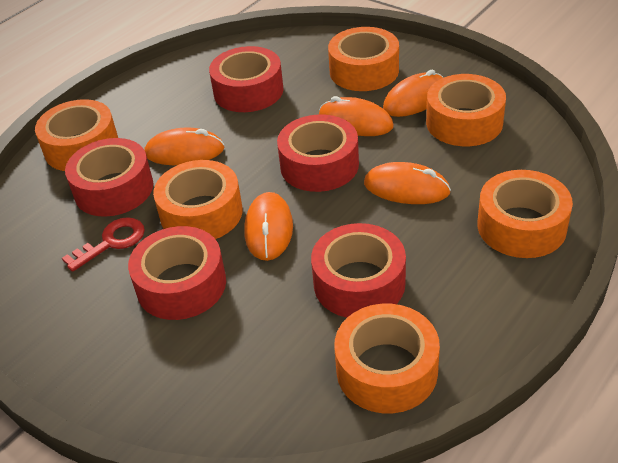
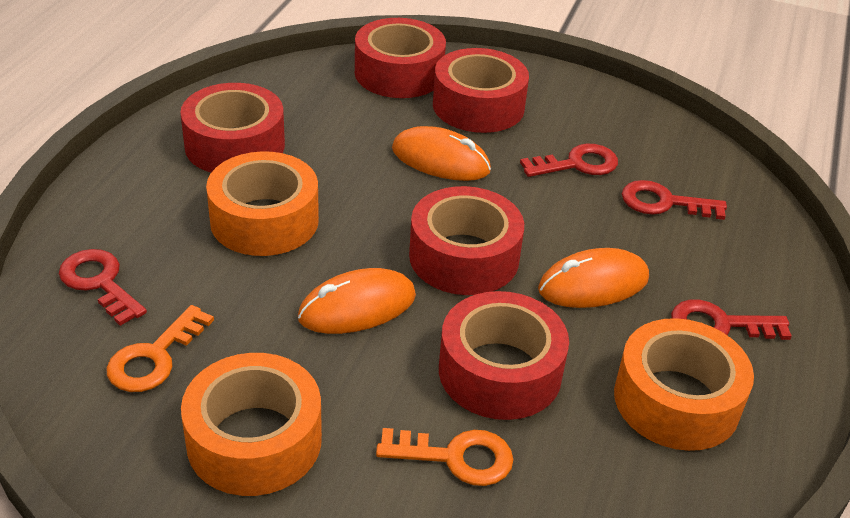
orange key: 0 -> 2
orange mouse: 5 -> 3
orange tape: 6 -> 3
red key: 1 -> 4

